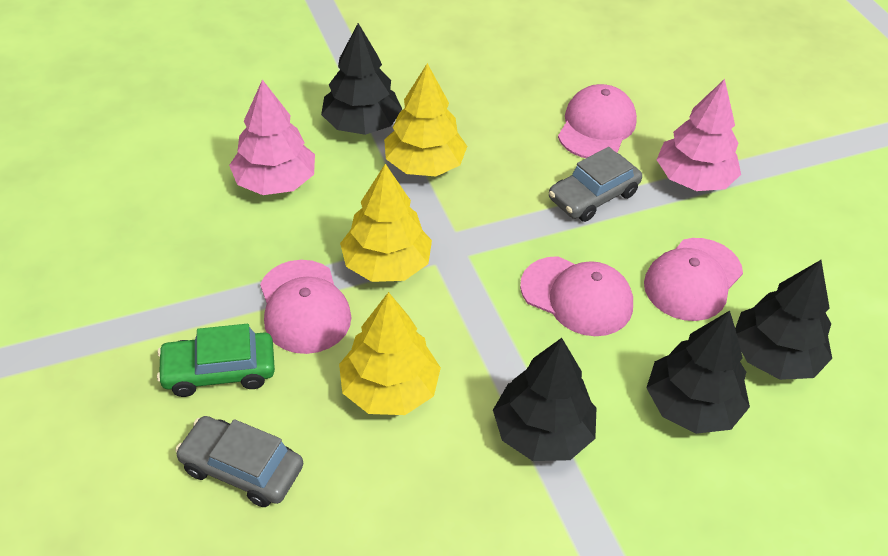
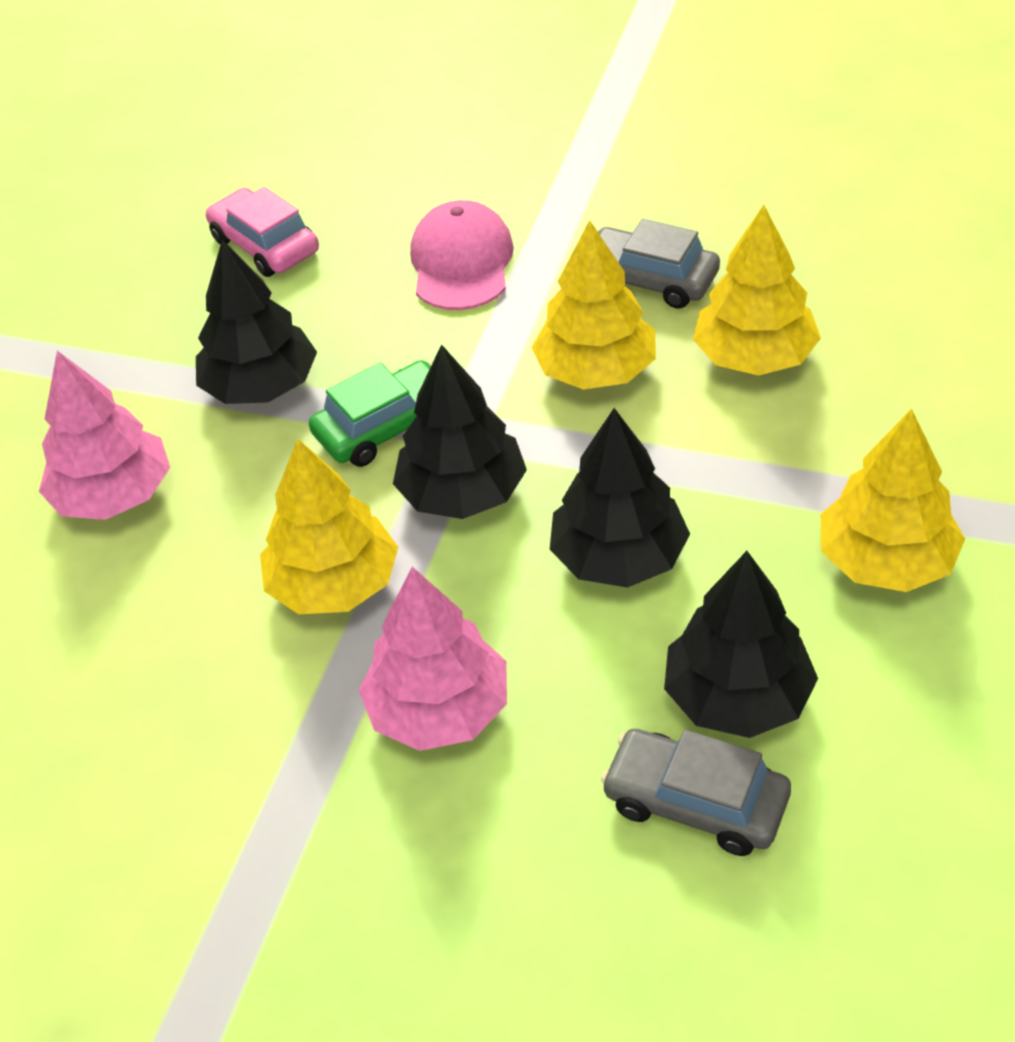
pink cap: 4 -> 1
pink car: 0 -> 1
yellow tree: 3 -> 4

